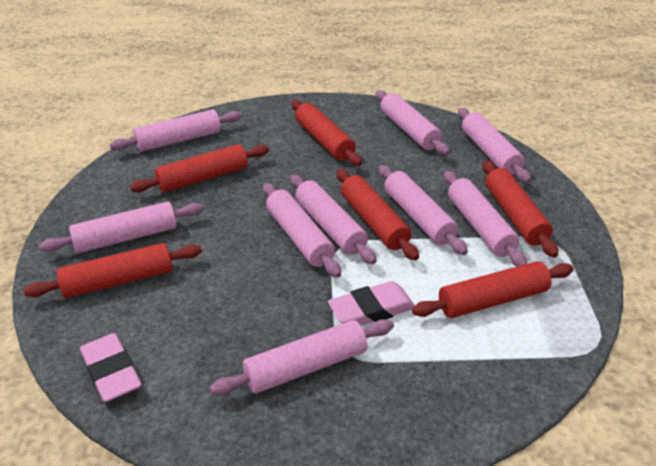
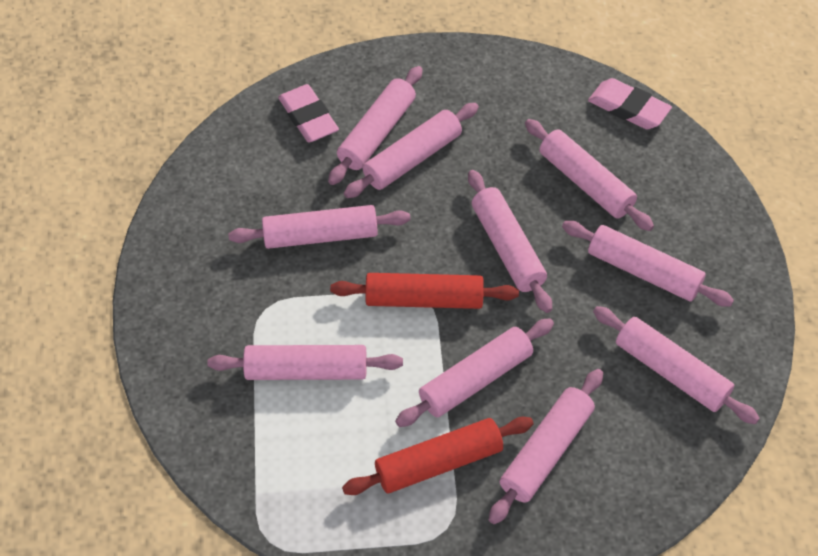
pink rolling pin: 9 -> 10
red rolling pin: 6 -> 2

